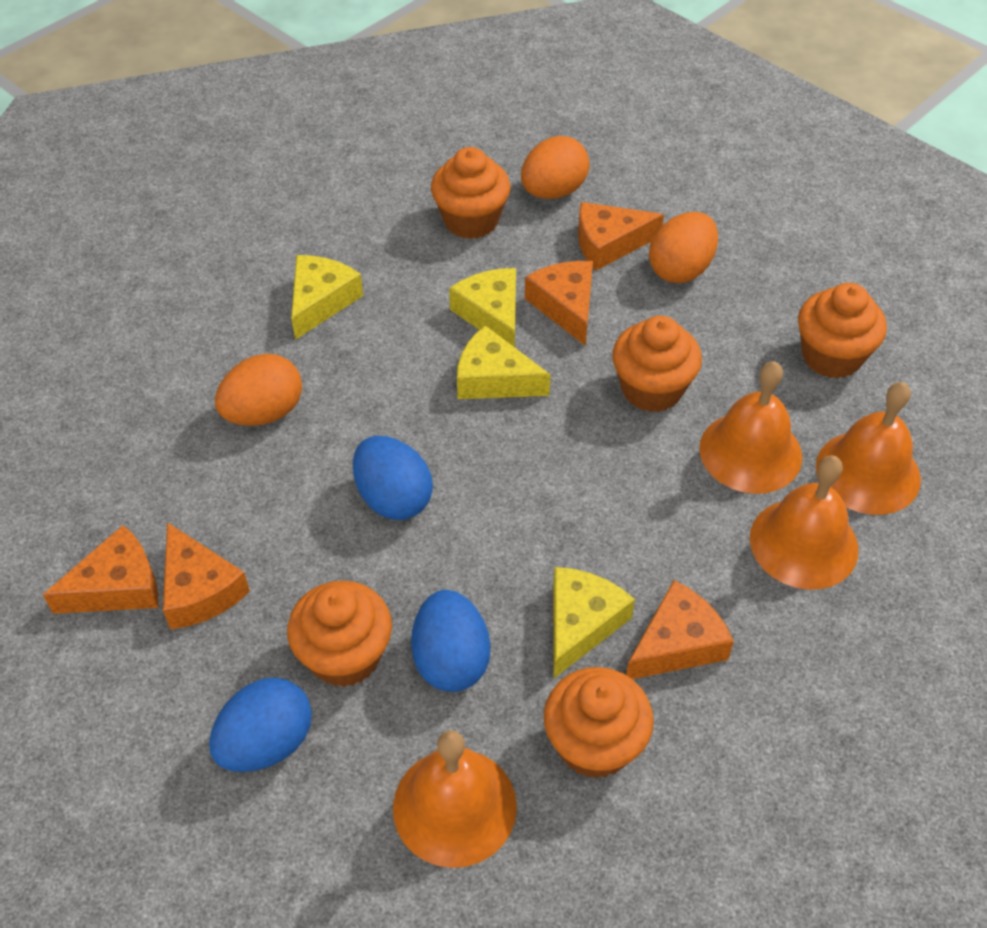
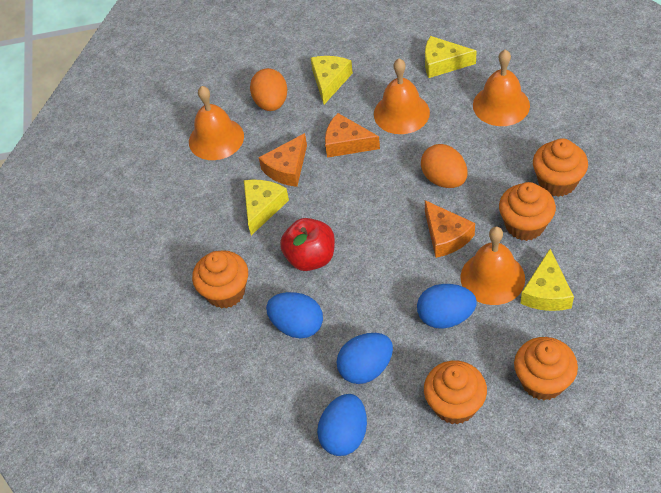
blue egg: 3 -> 4
orange cheese: 5 -> 3
orange egg: 3 -> 2
red apple: 0 -> 1

